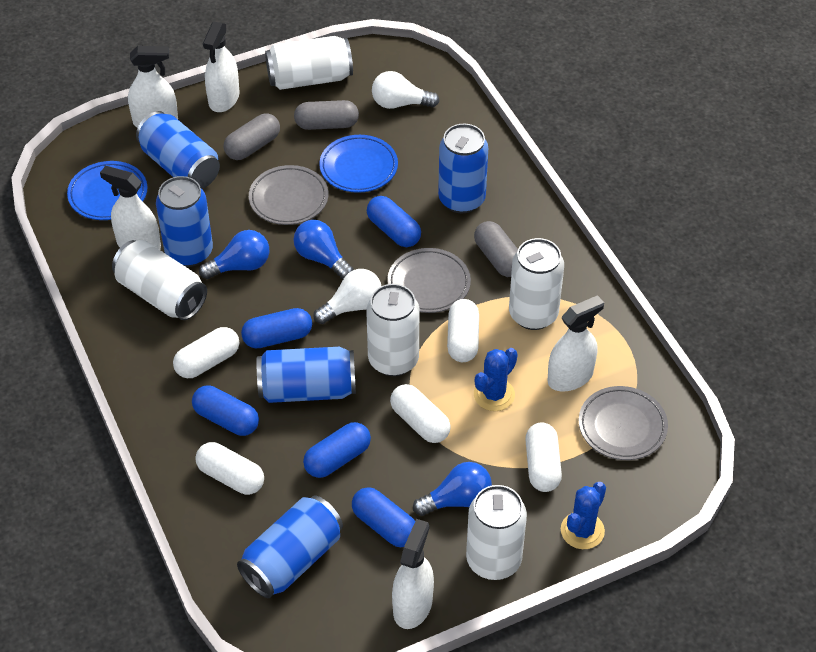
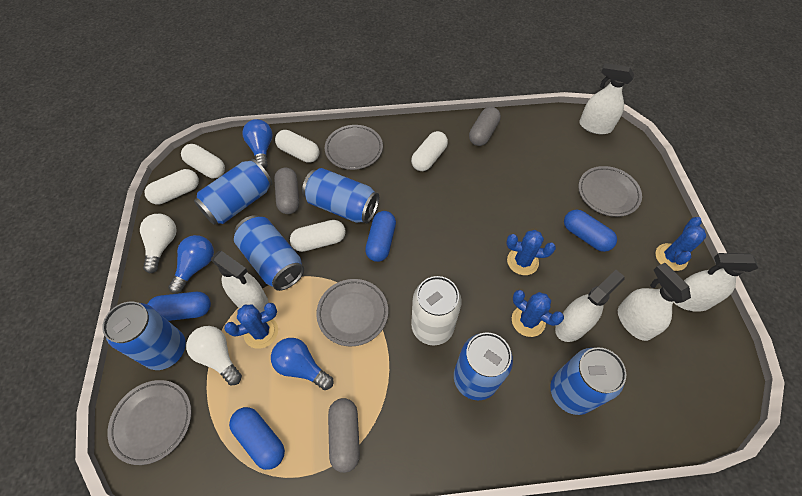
blue cactus: 2 -> 4
blue can: 5 -> 6
blue capsule: 5 -> 4
blue plate: 2 -> 0
grey plate: 3 -> 4
white can: 5 -> 1

